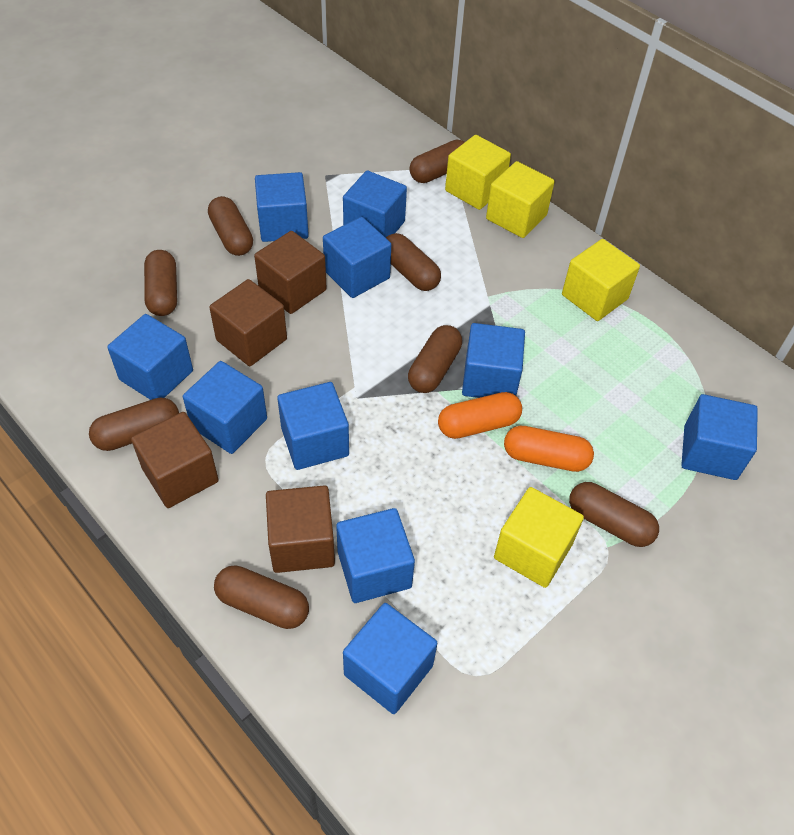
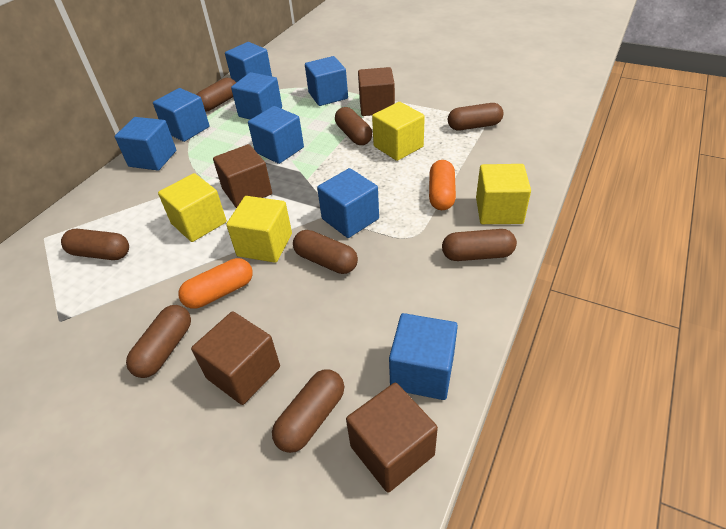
blue cube: 10 -> 8

